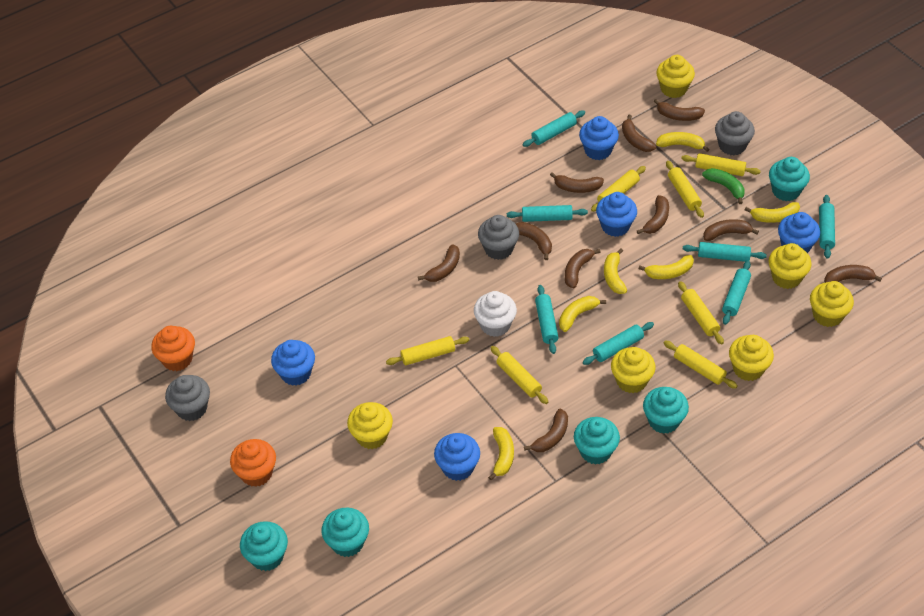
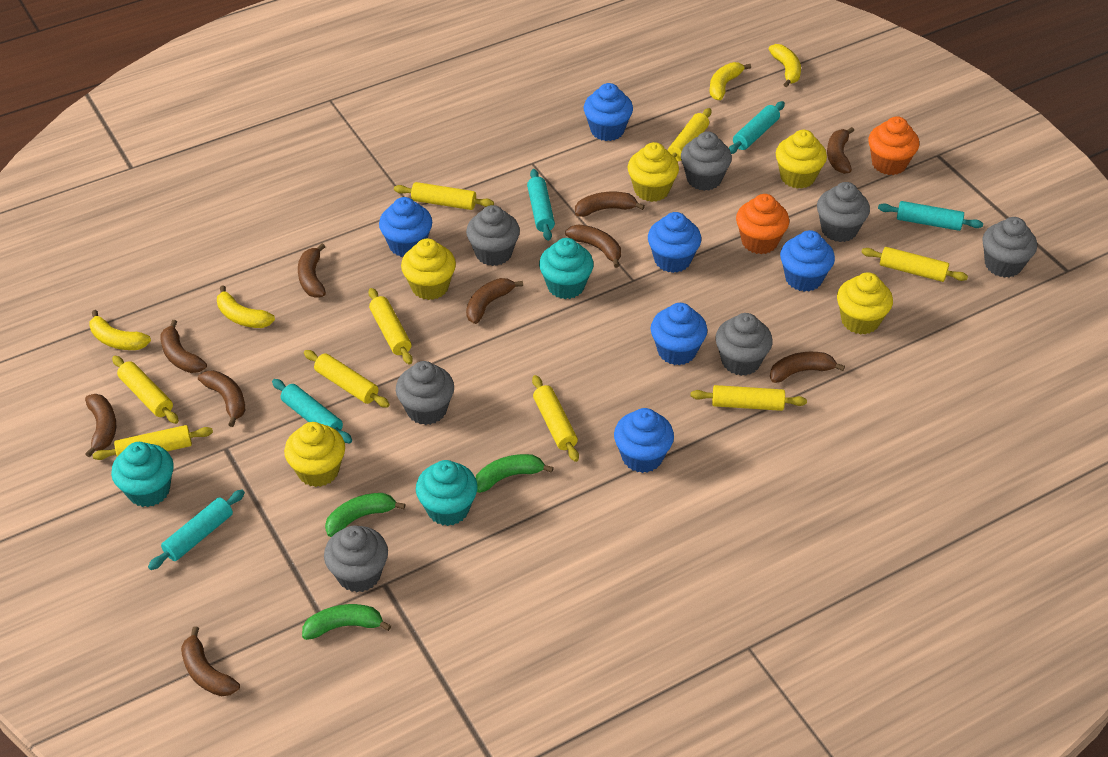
blue cupcake: 5 -> 6
green banana: 1 -> 3
grey cupcake: 3 -> 7
turquoise cupcake: 5 -> 3
turquoise rolling pin: 7 -> 5
white cupcake: 1 -> 0
yellow banana: 6 -> 4
yellow cupcake: 6 -> 5
yellow rolling pin: 7 -> 9

